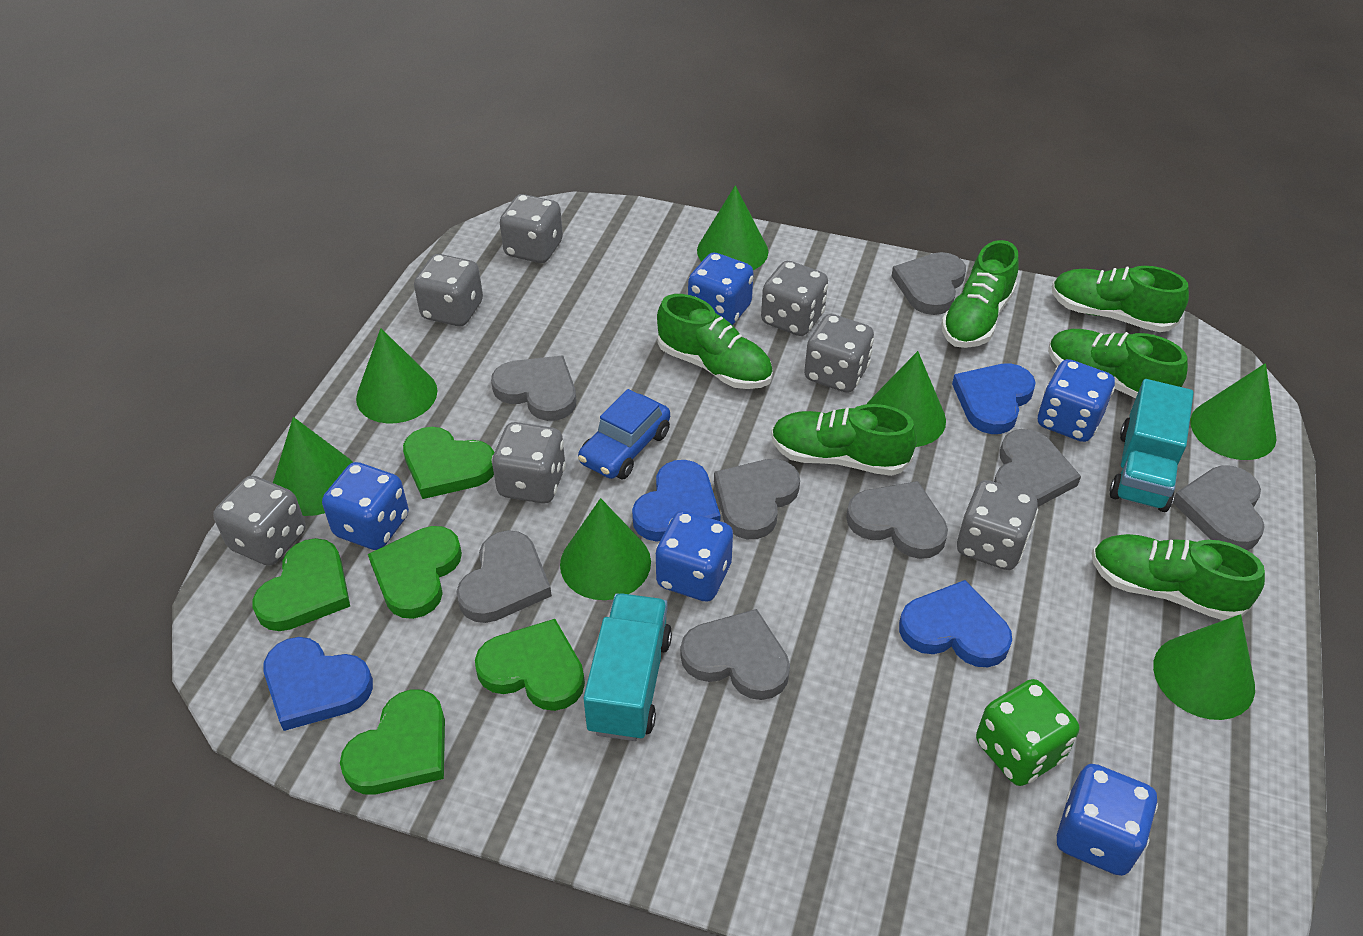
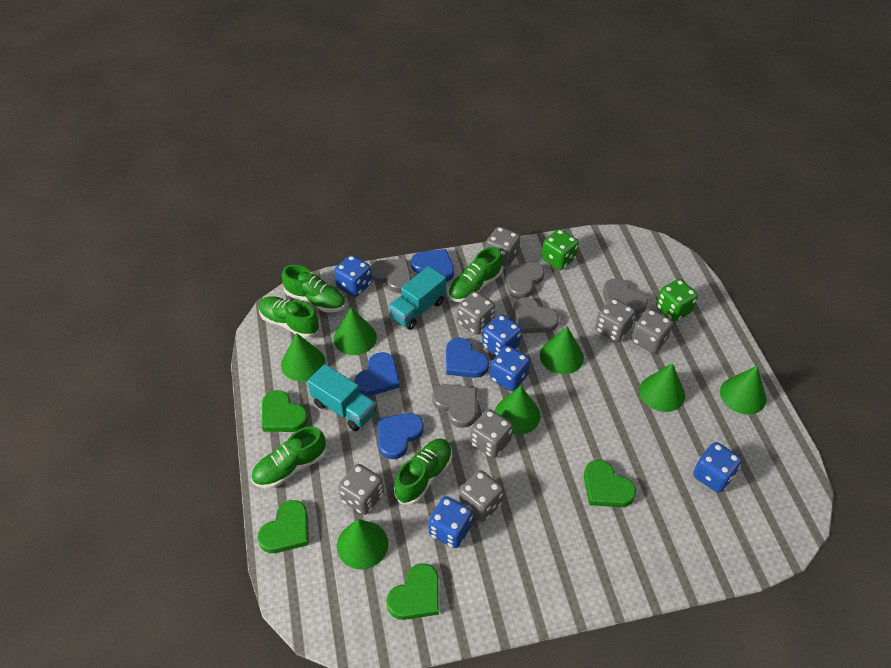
blue car: 1 -> 0
green dice: 1 -> 2
green heart: 5 -> 4
green shoe: 6 -> 5
grey heart: 8 -> 5

